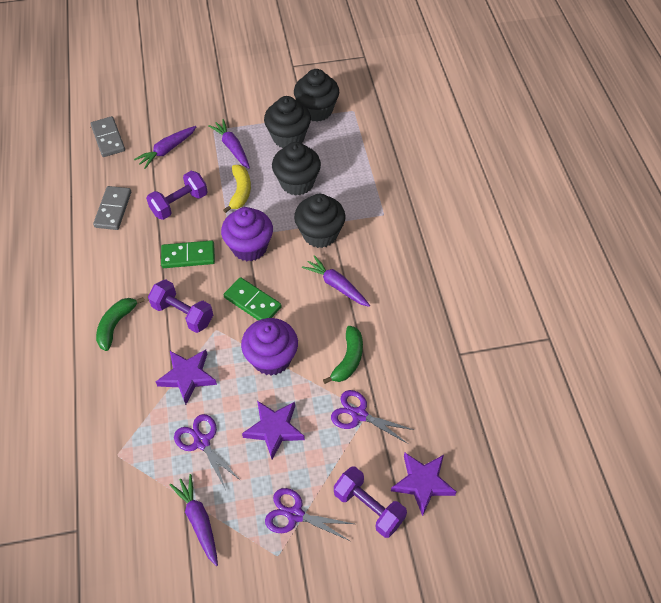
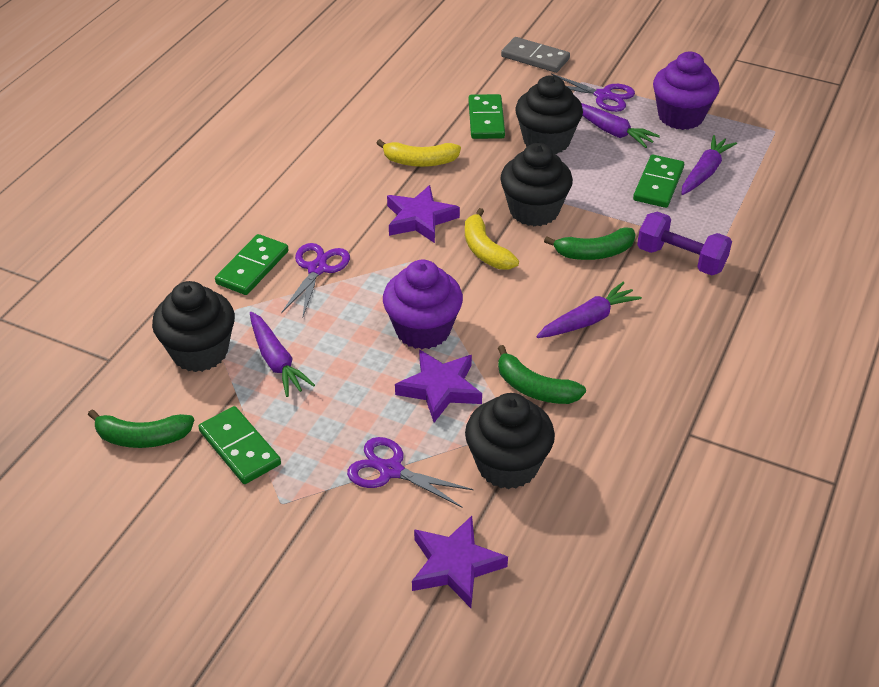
green banana: 2 -> 3
green domino: 2 -> 4
grey domino: 2 -> 1
purple dumbbell: 3 -> 1
yellow banana: 1 -> 2

